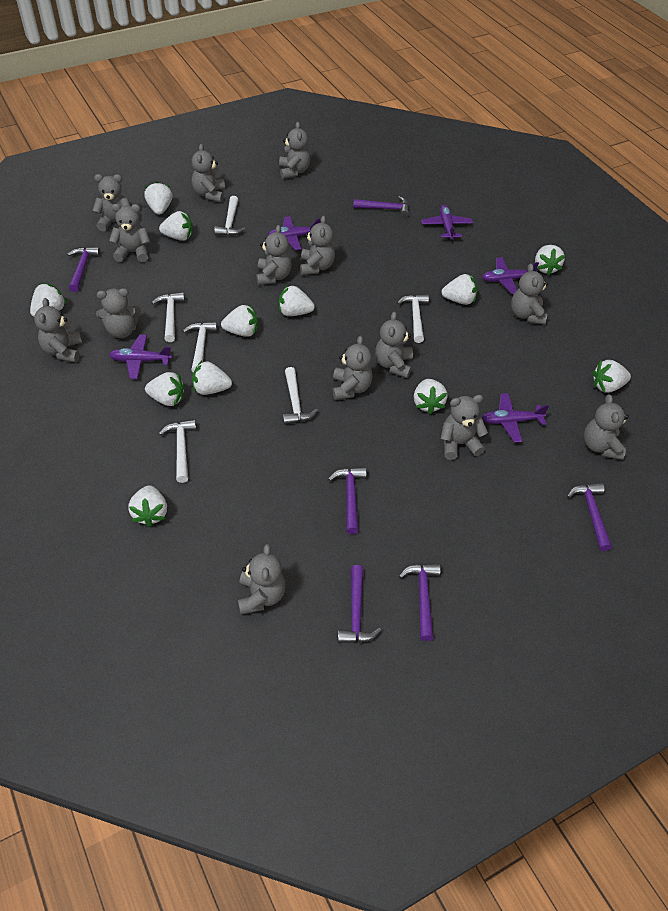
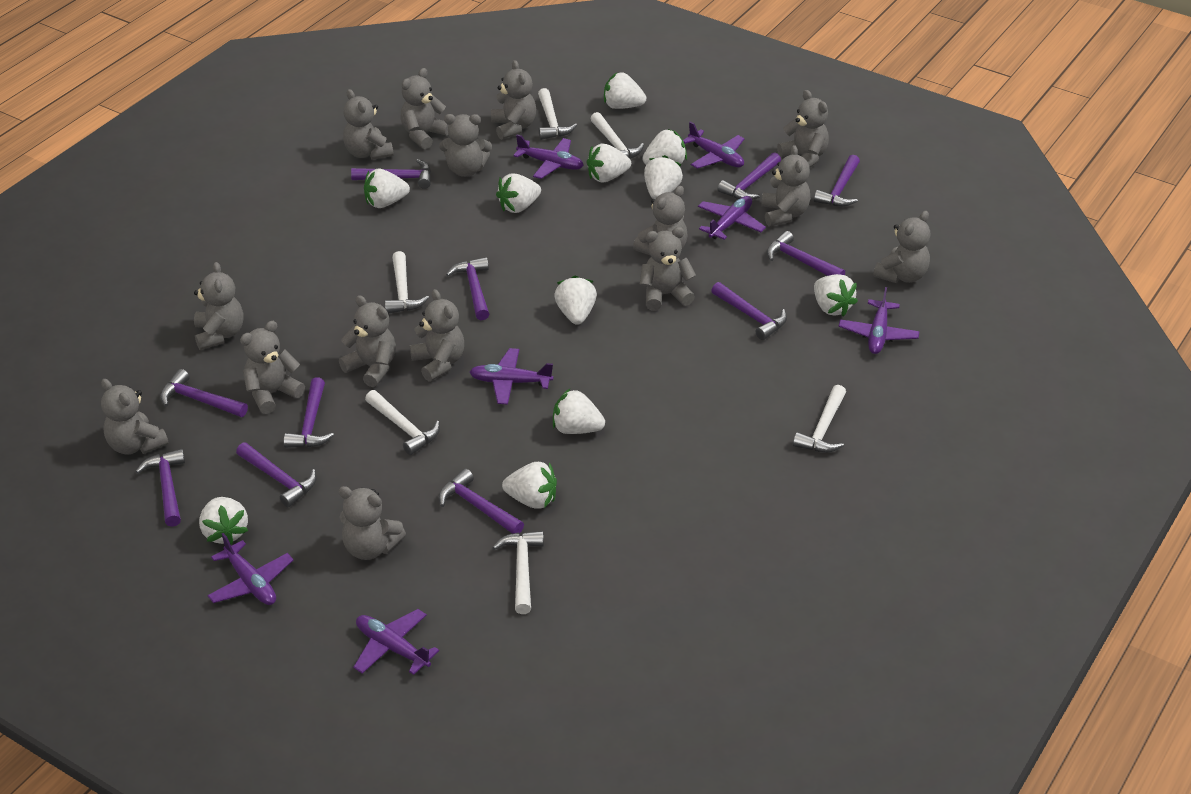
grey teddy bear: 14 -> 15
purple hammer: 6 -> 11
purple plane: 5 -> 7
white strawberry: 12 -> 11

